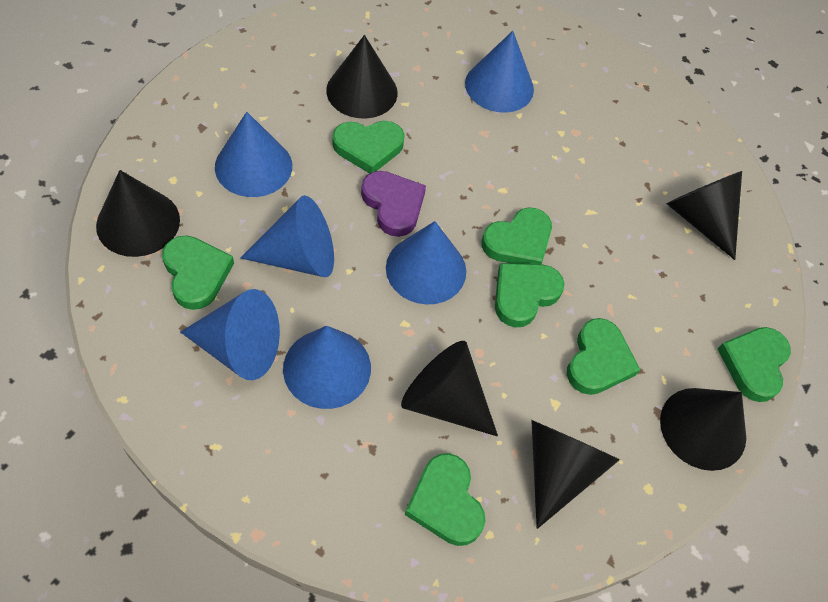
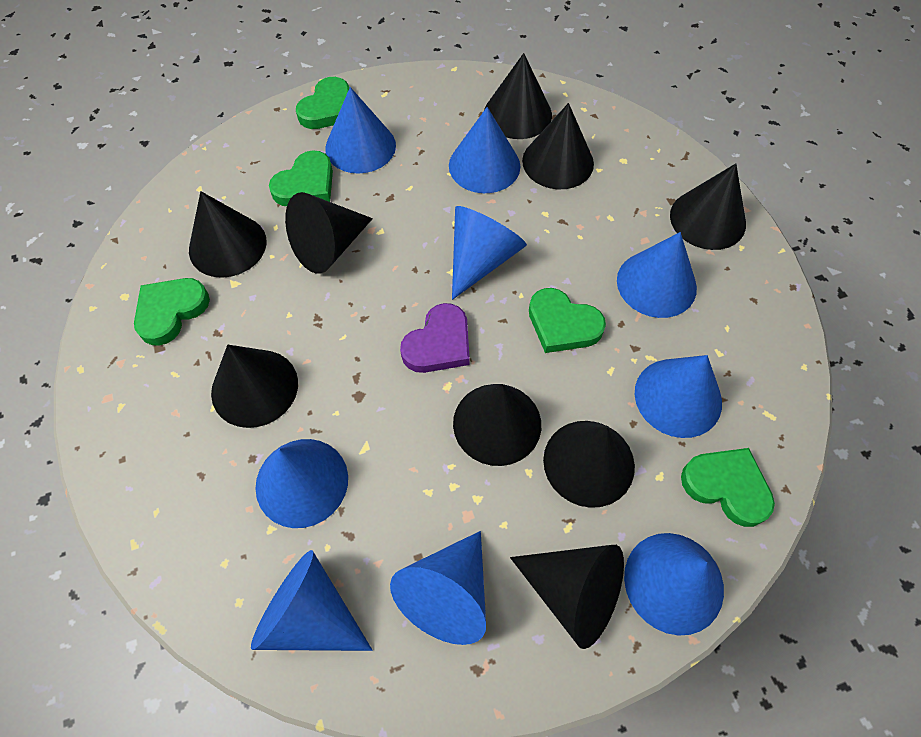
black cone: 6 -> 9
blue cone: 6 -> 9
green heart: 7 -> 5

